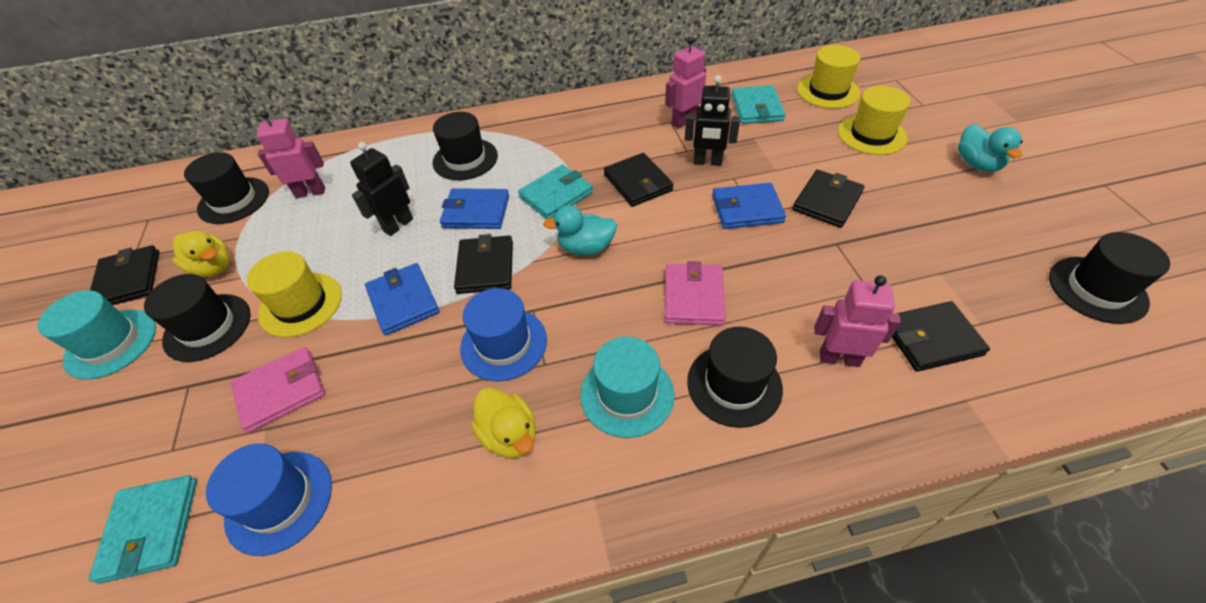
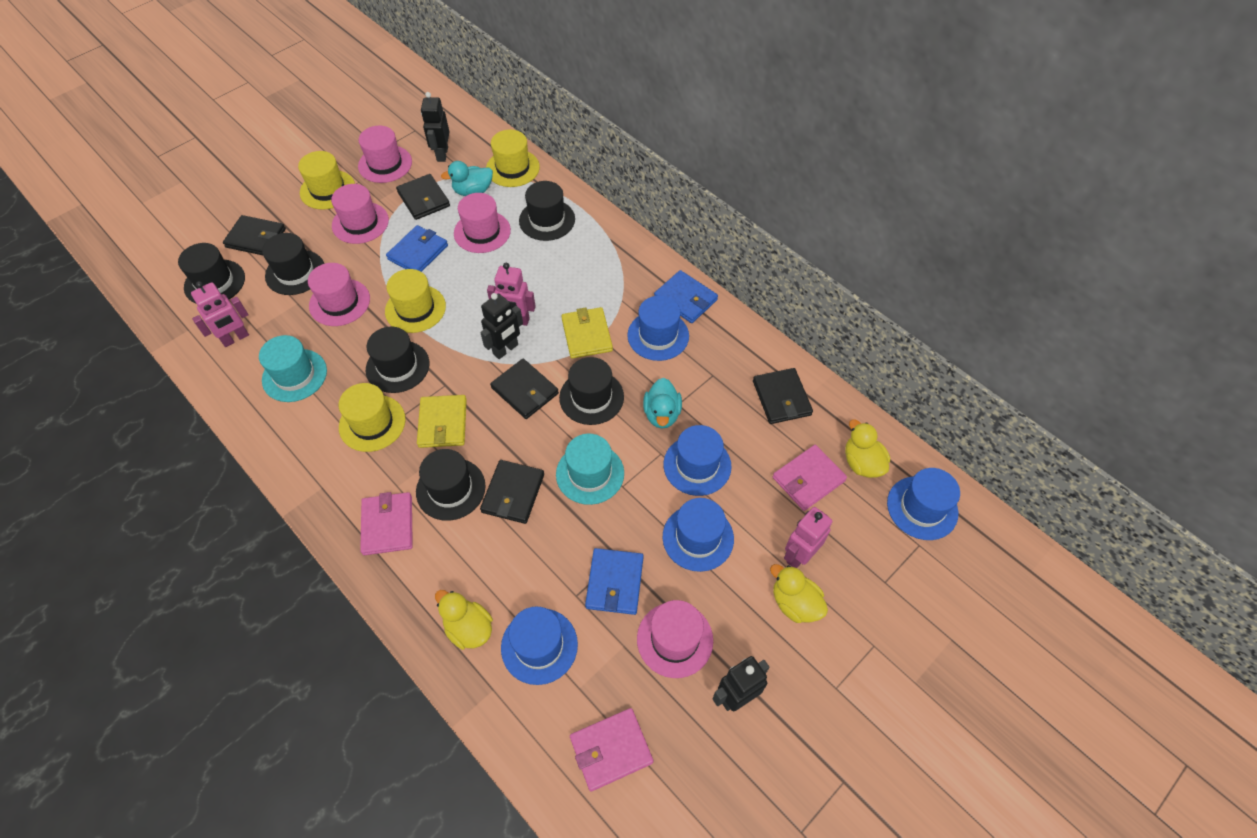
black hat: 5 -> 6
black robot: 2 -> 3
blue hat: 2 -> 5
pink hat: 0 -> 5
pink wallet: 2 -> 3
turquoise wallet: 3 -> 0
yellow duck: 2 -> 3
yellow hat: 3 -> 4
yellow wallet: 0 -> 2

